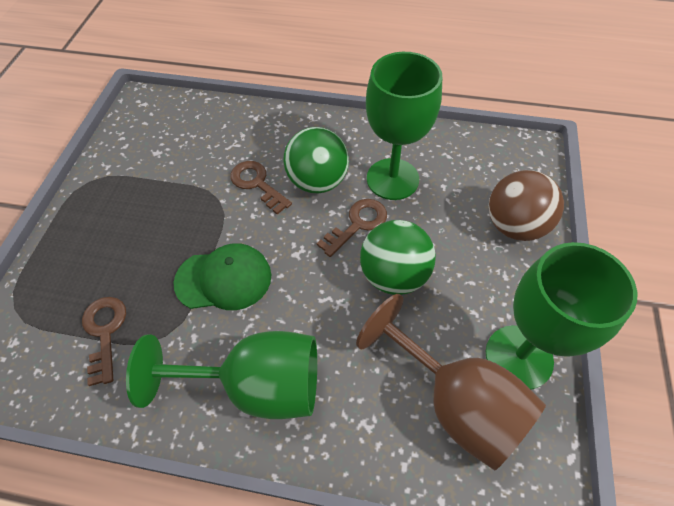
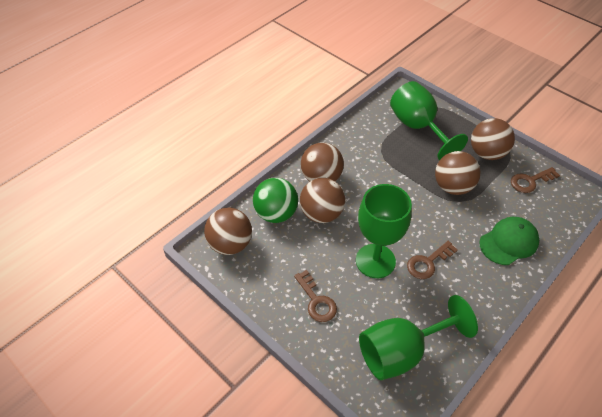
brown ball: 1 -> 5
brown goblet: 1 -> 0
green ball: 2 -> 1

